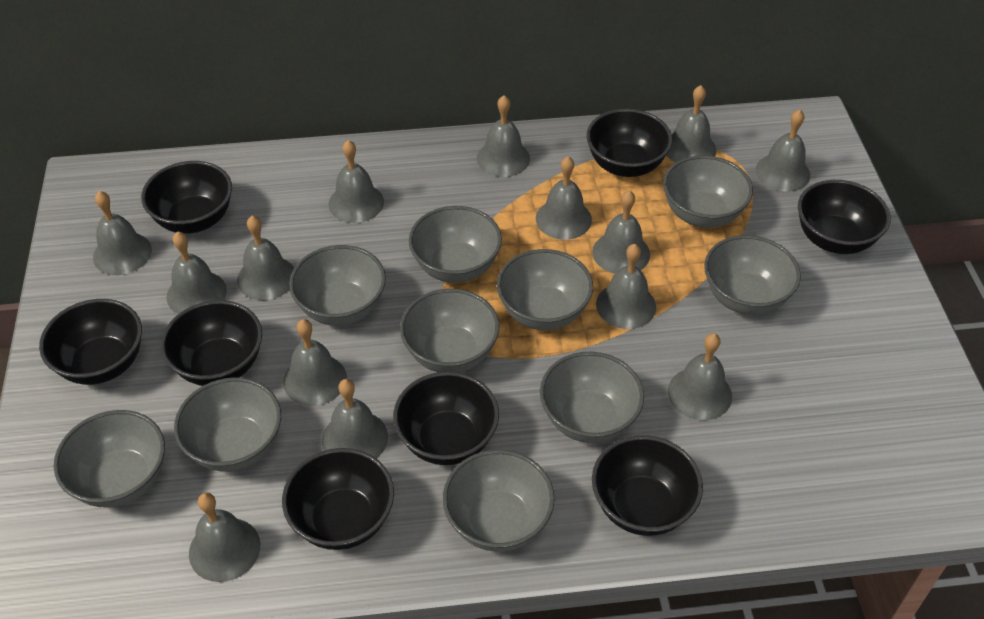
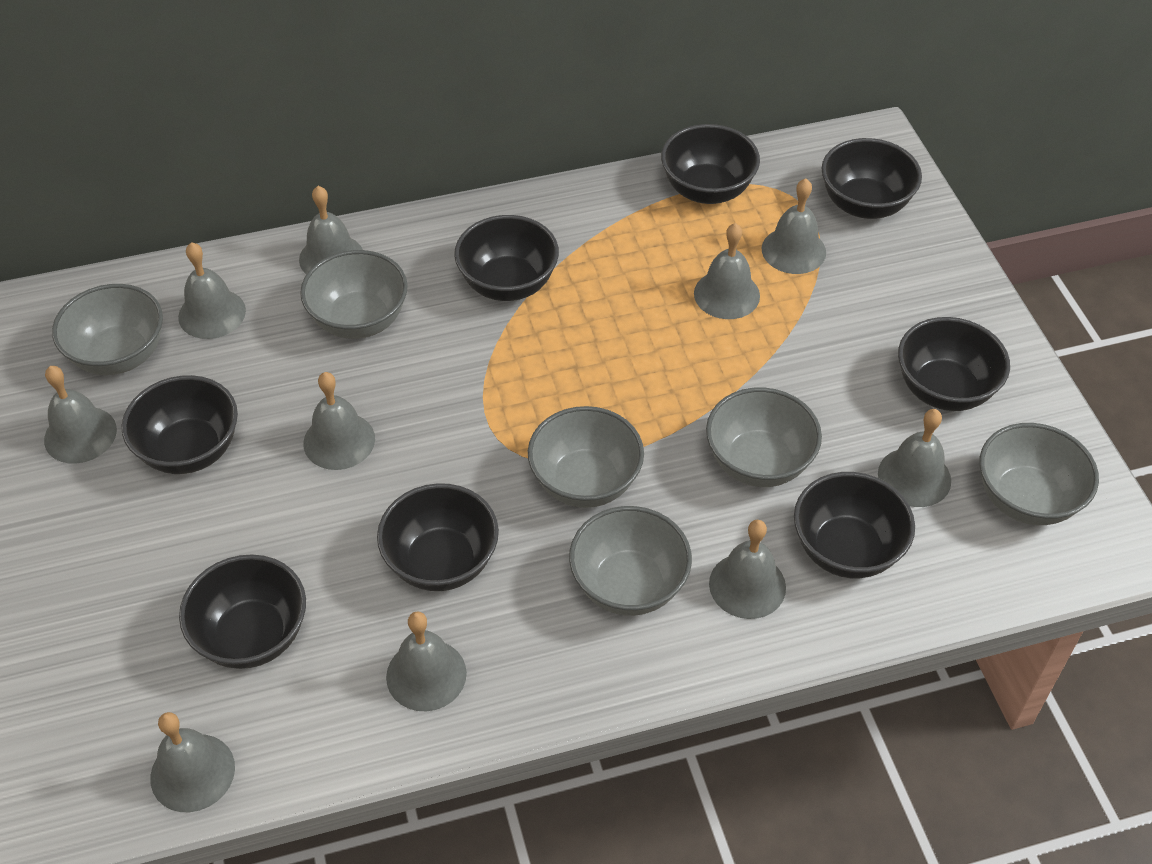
grey bell: 14 -> 10
grey bowl: 10 -> 6

